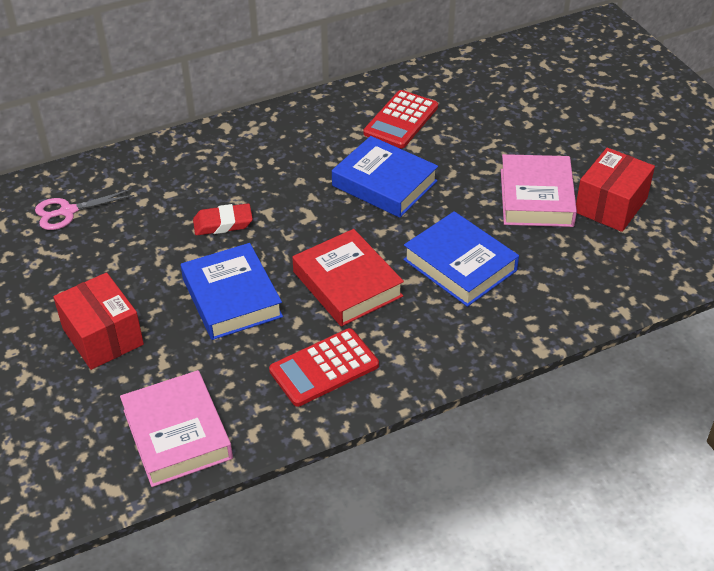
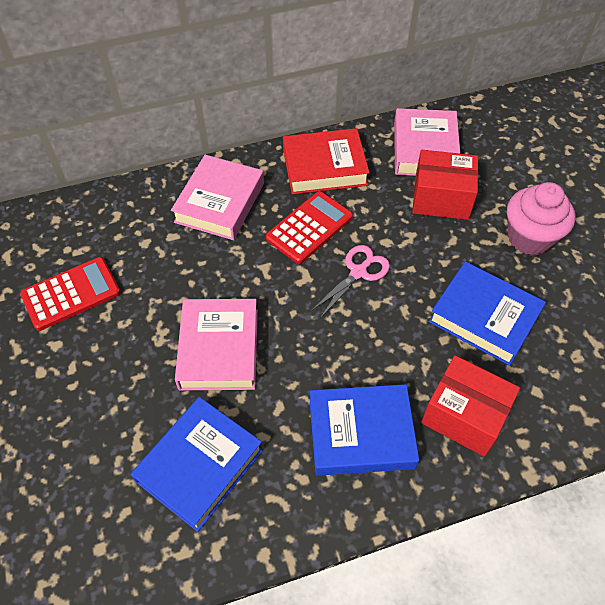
pink book: 2 -> 3
pink cupcake: 0 -> 1
red eraser: 1 -> 0

